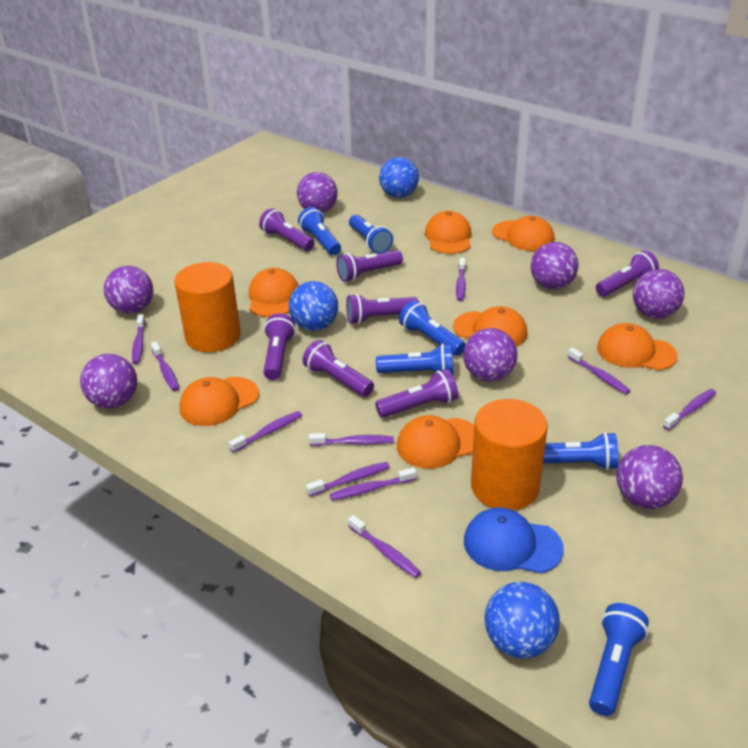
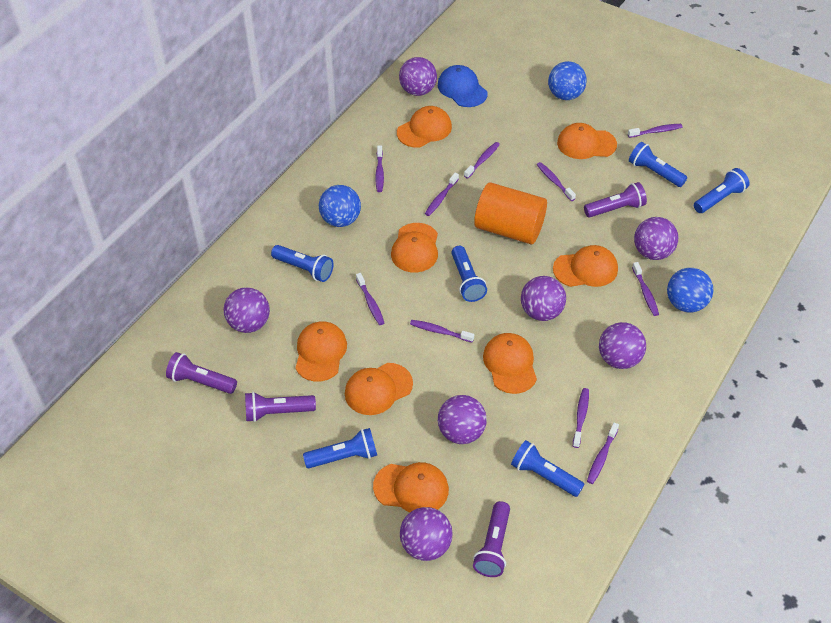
orange cap: 7 -> 8
orange cylinder: 2 -> 1
purple flashlight: 7 -> 4

